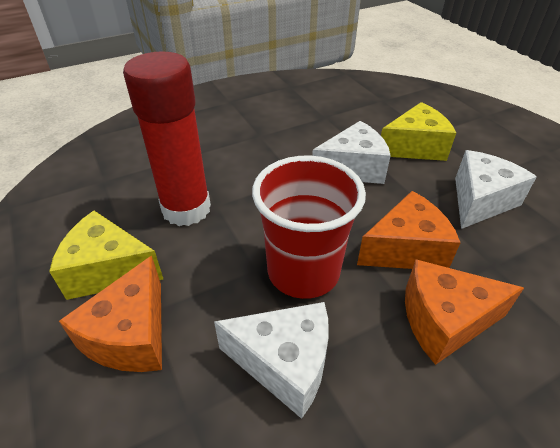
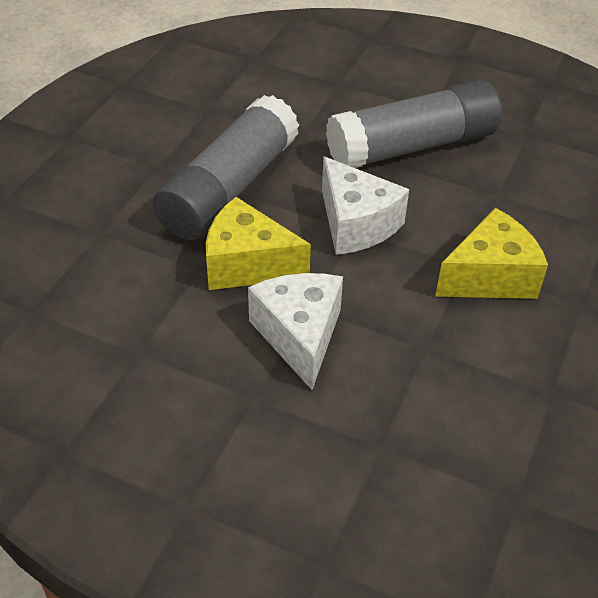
grey glue stick: 0 -> 2
orange cheese: 3 -> 0
red cup: 1 -> 0
red glue stick: 1 -> 0
white cheese: 3 -> 2

